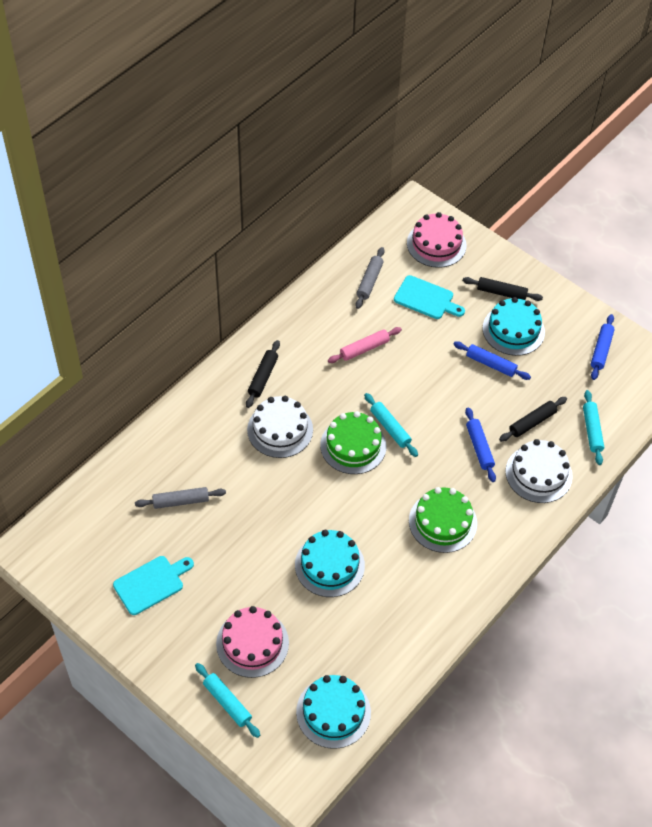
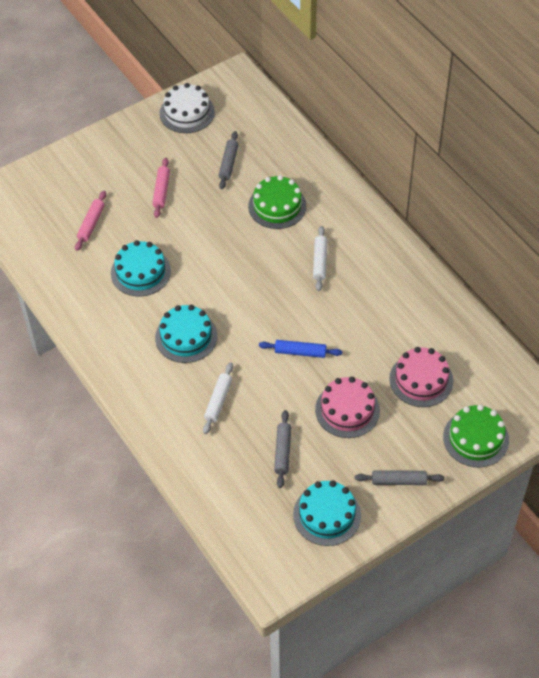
black rolling pin: 3 -> 0
blue rolling pin: 3 -> 1
grey rolling pin: 2 -> 3
pink rolling pin: 1 -> 2
turquoise cutting board: 2 -> 0
turquoise rolling pin: 3 -> 0
white cake: 2 -> 1
white rolling pin: 0 -> 2

